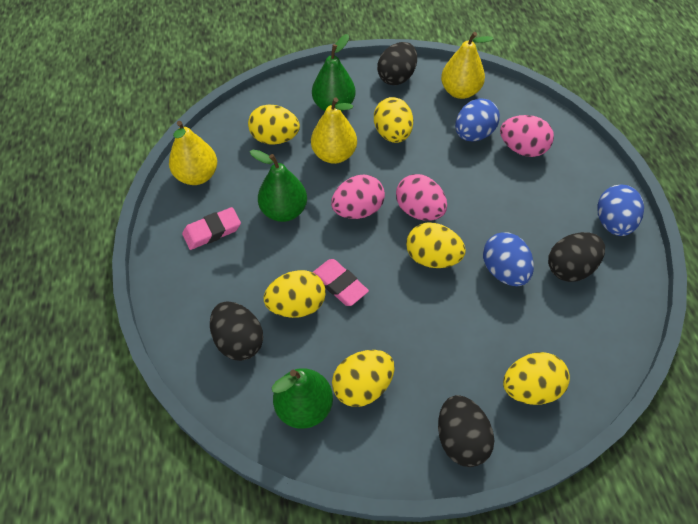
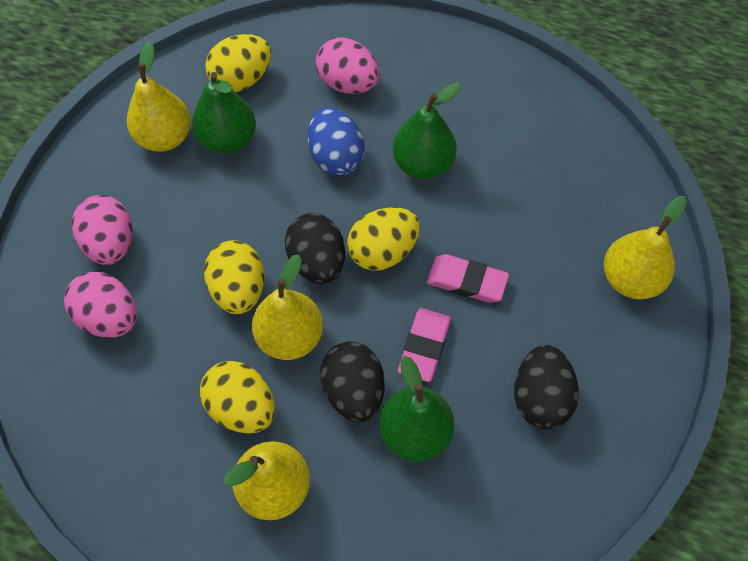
black egg: 4 -> 3
blue egg: 3 -> 1
yellow egg: 6 -> 4
yellow pear: 3 -> 4

